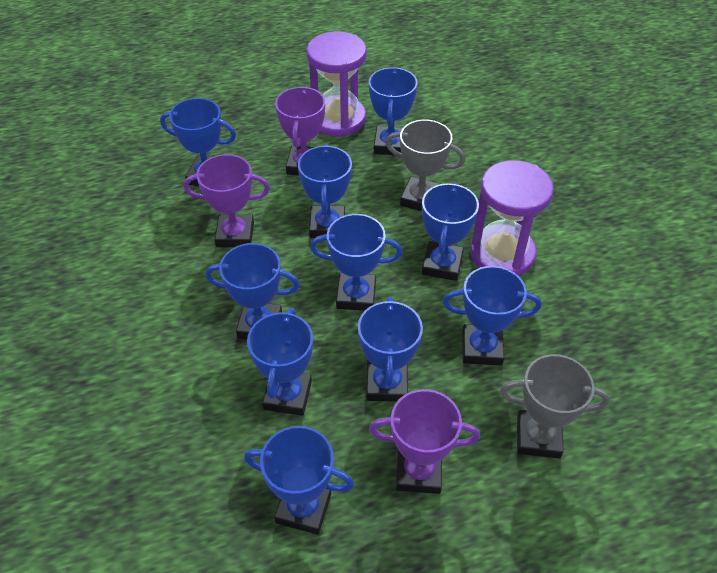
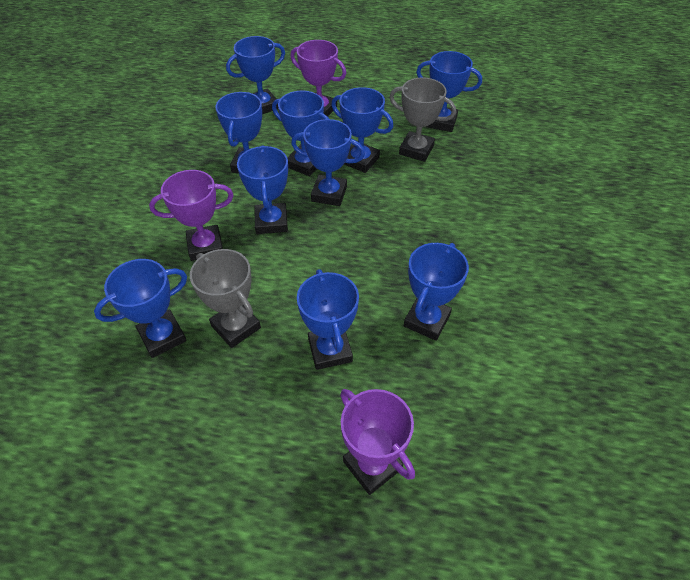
purple hourglass: 2 -> 0

